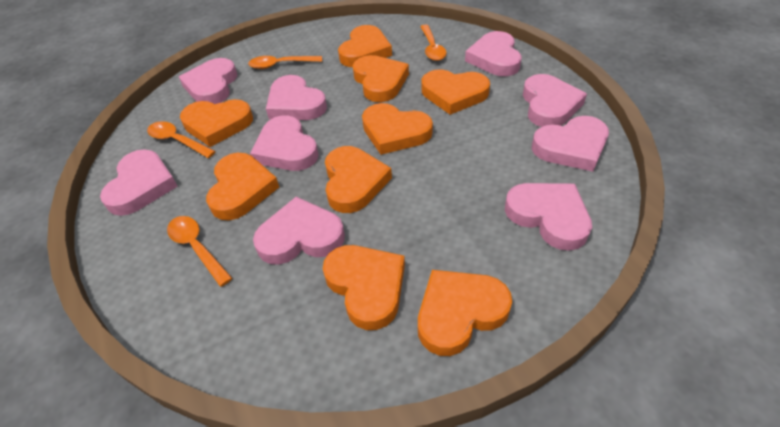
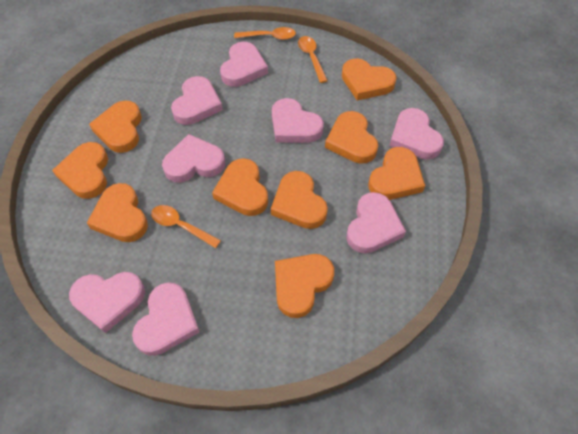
orange spoon: 4 -> 3
pink heart: 9 -> 8

